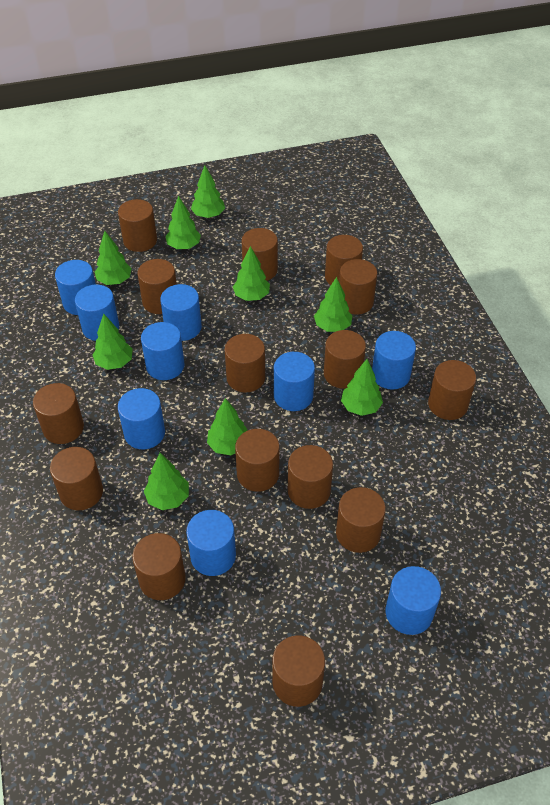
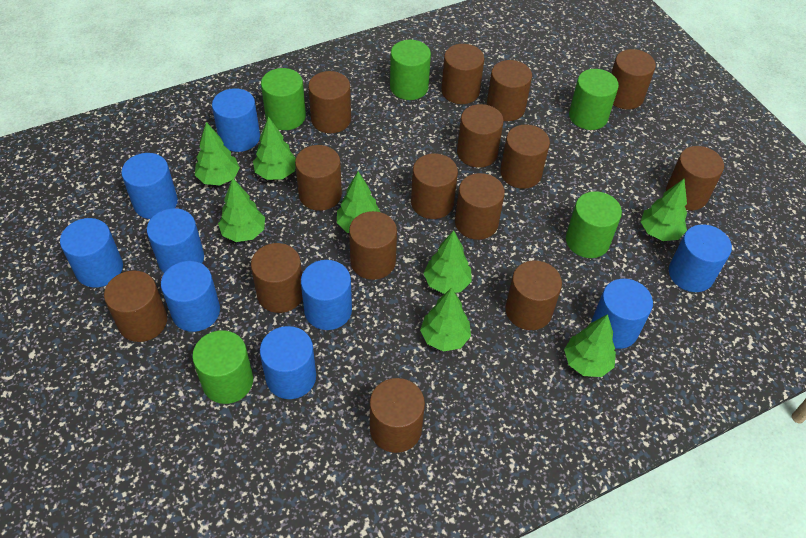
green cylinder: 0 -> 5
green tree: 9 -> 8

